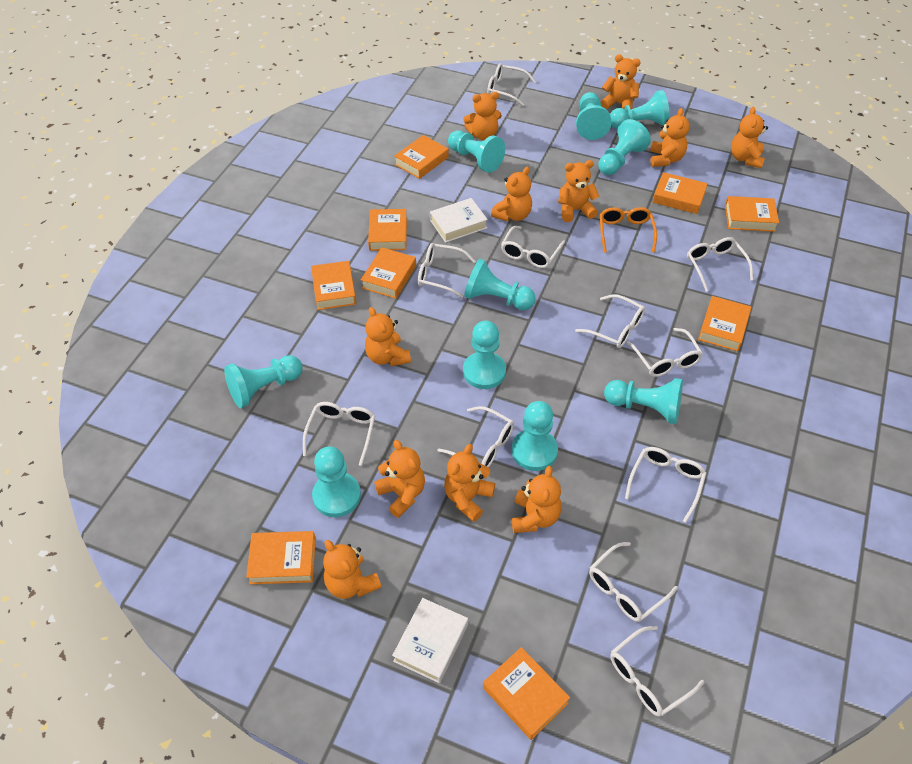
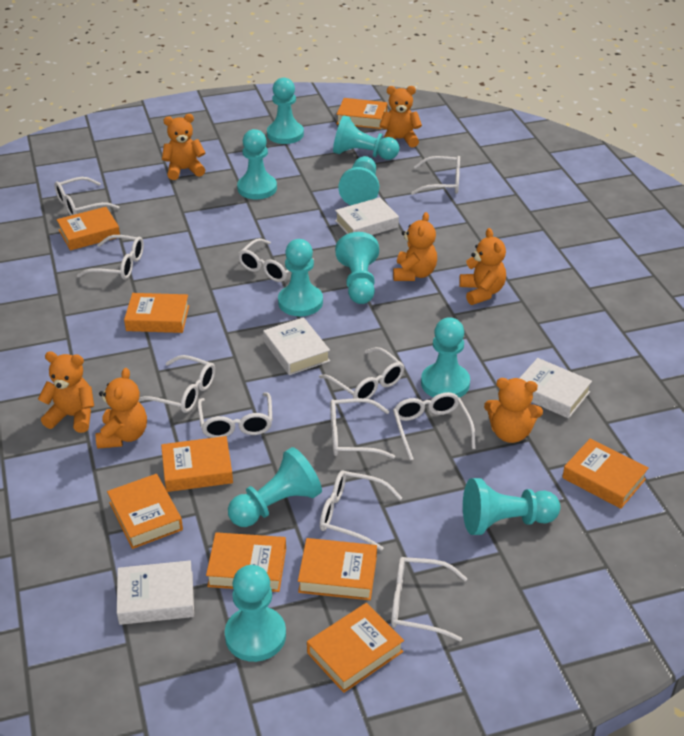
orange glasses: 1 -> 0
orange teddy bear: 11 -> 7
white book: 2 -> 4

